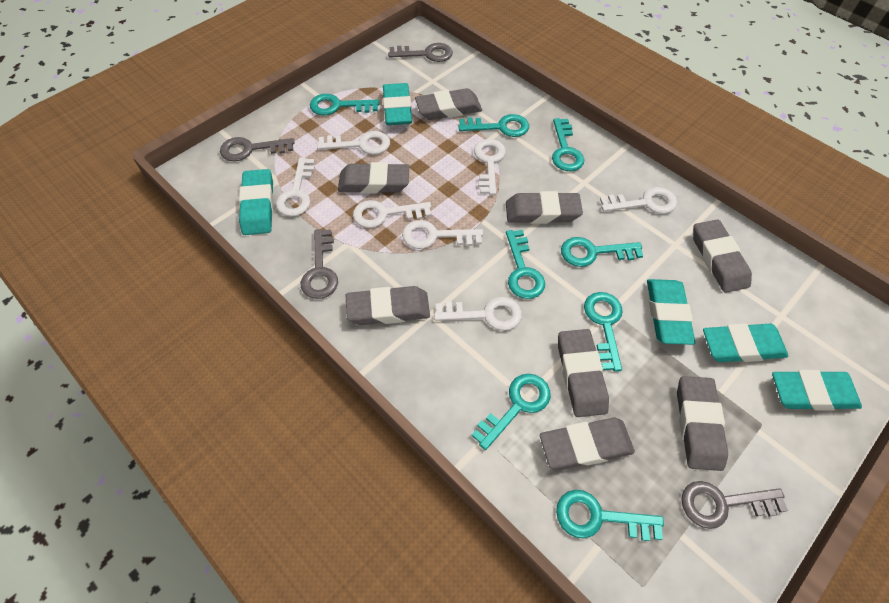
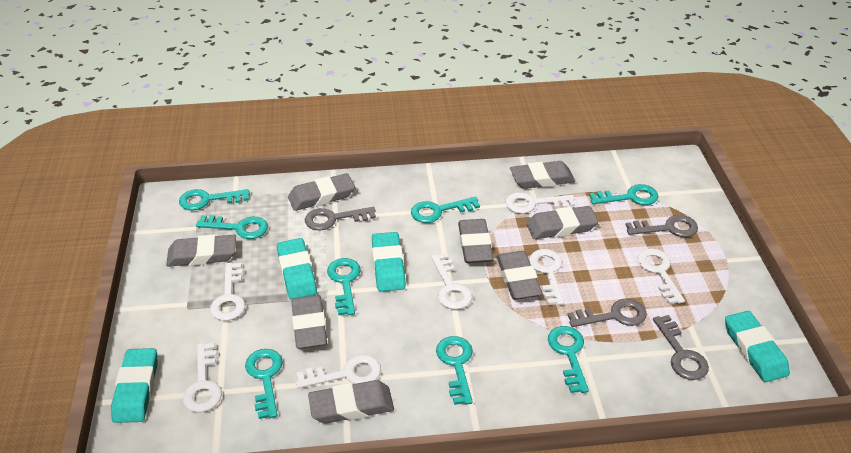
turquoise eraser: 5 -> 4

